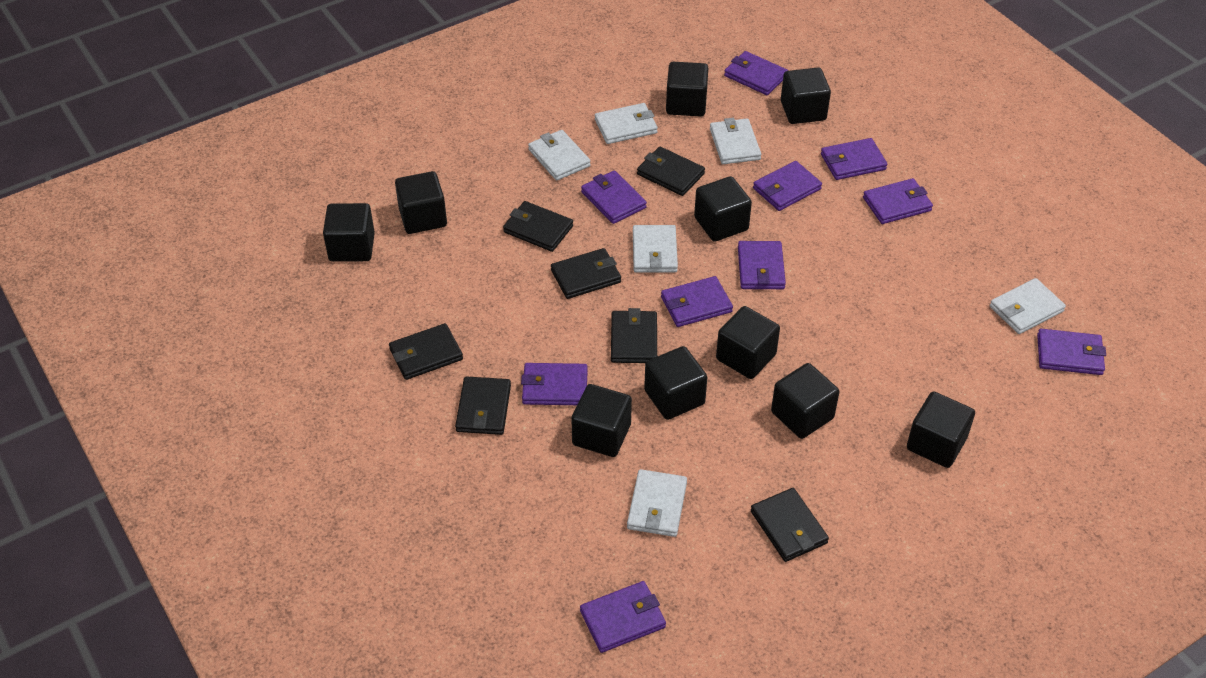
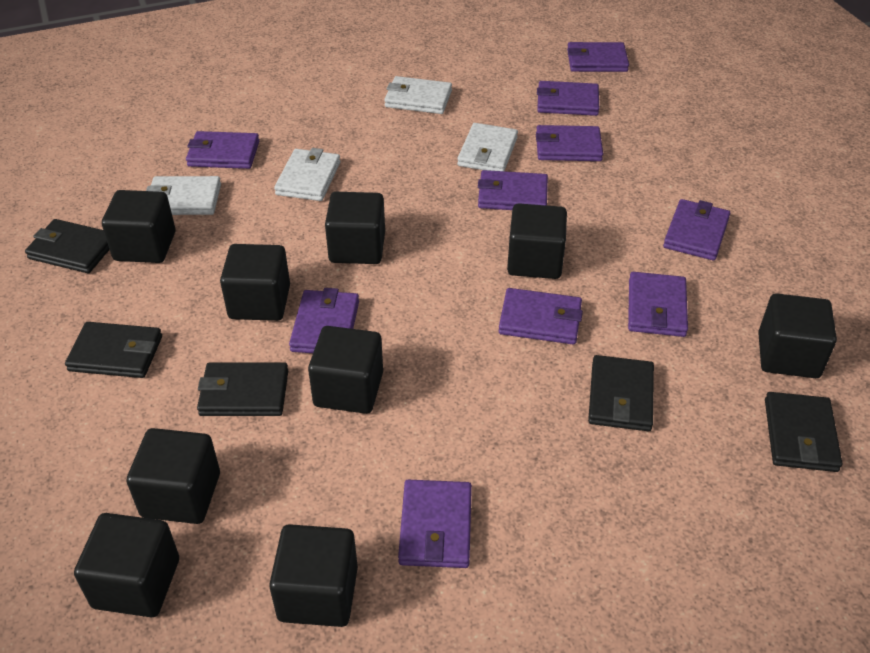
black cube: 10 -> 9
black wallet: 7 -> 5
white wallet: 6 -> 4

